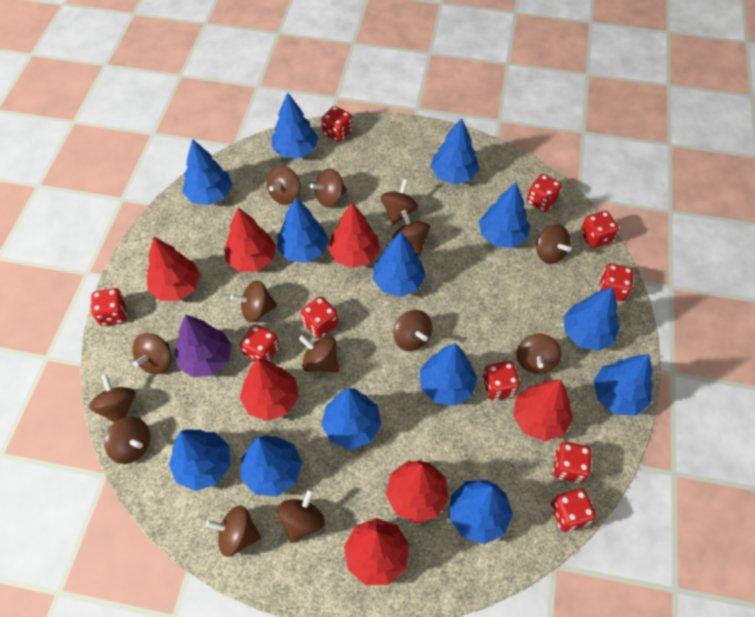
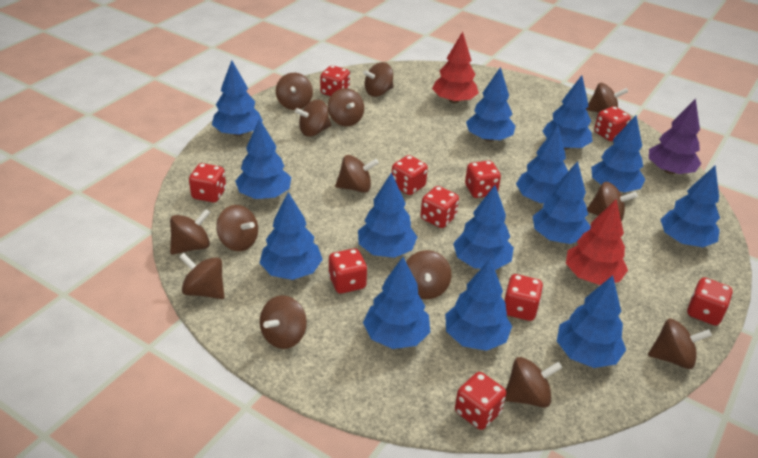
blue tree: 13 -> 14
red tree: 7 -> 2

